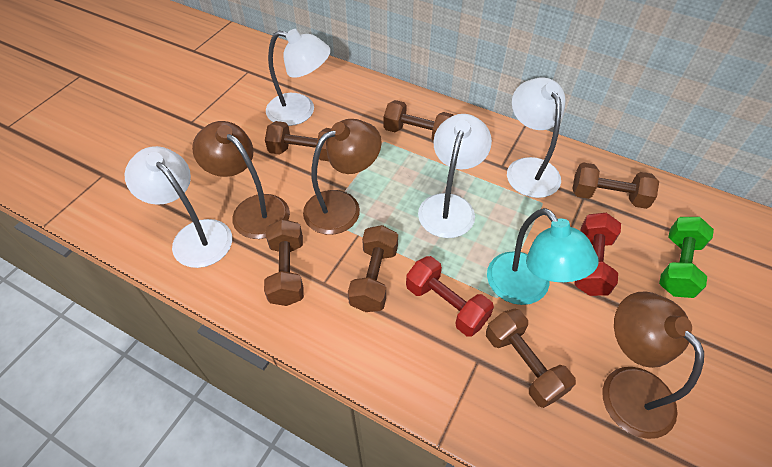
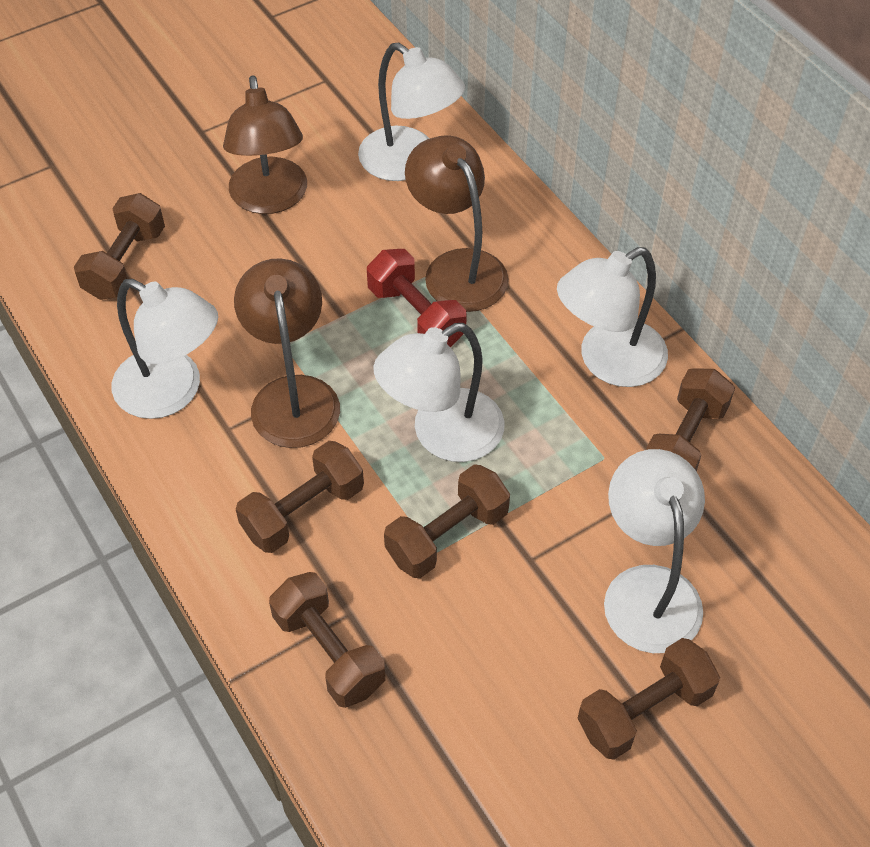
green dumbbell: 1 -> 0
red dumbbell: 2 -> 1
turquoise lamp: 1 -> 0
white lamp: 4 -> 5

